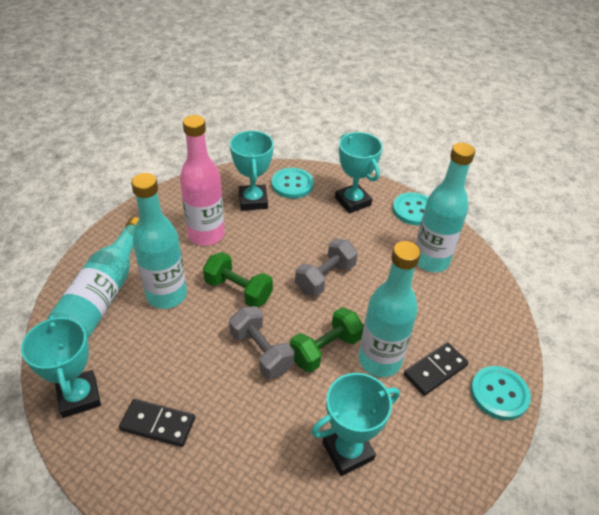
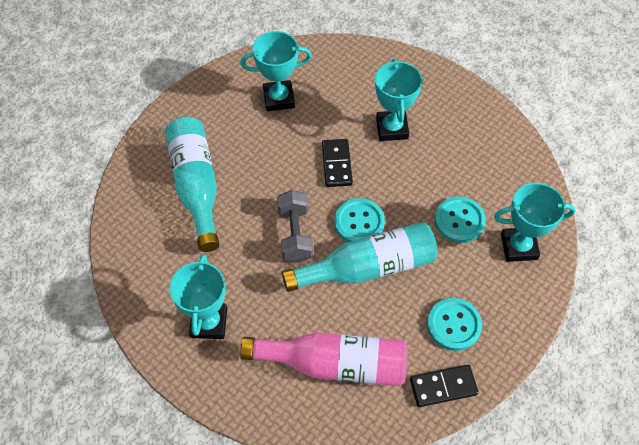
green dumbbell: 2 -> 0
grey dumbbell: 2 -> 1
turquoise bottle: 4 -> 2

